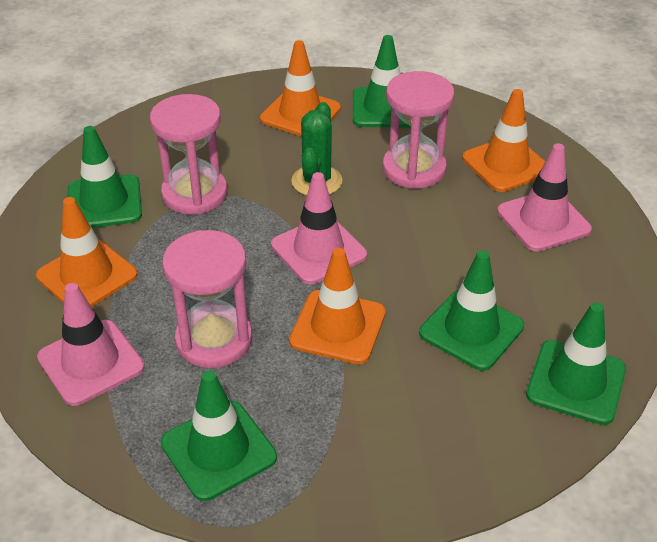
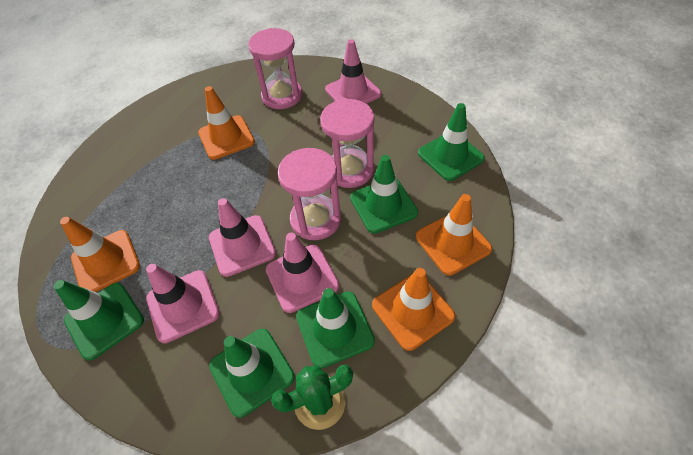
pink traffic cone: 3 -> 4

